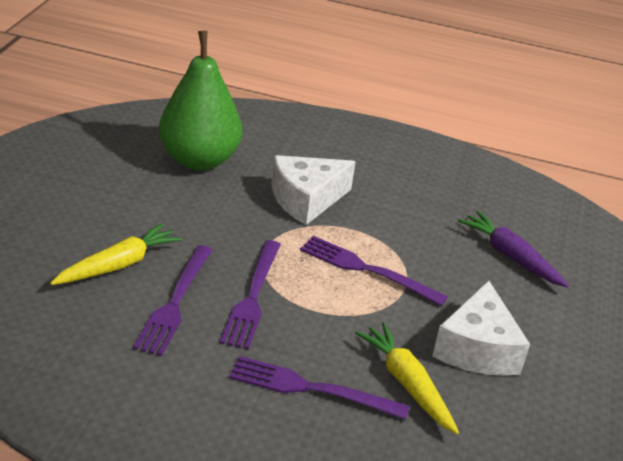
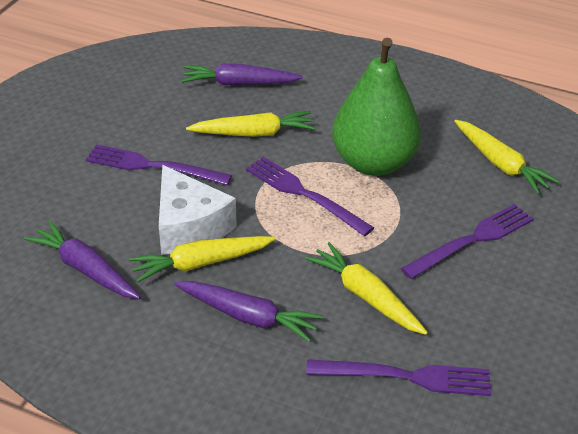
purple carrot: 1 -> 3
white cheese: 2 -> 1
yellow carrot: 2 -> 4

